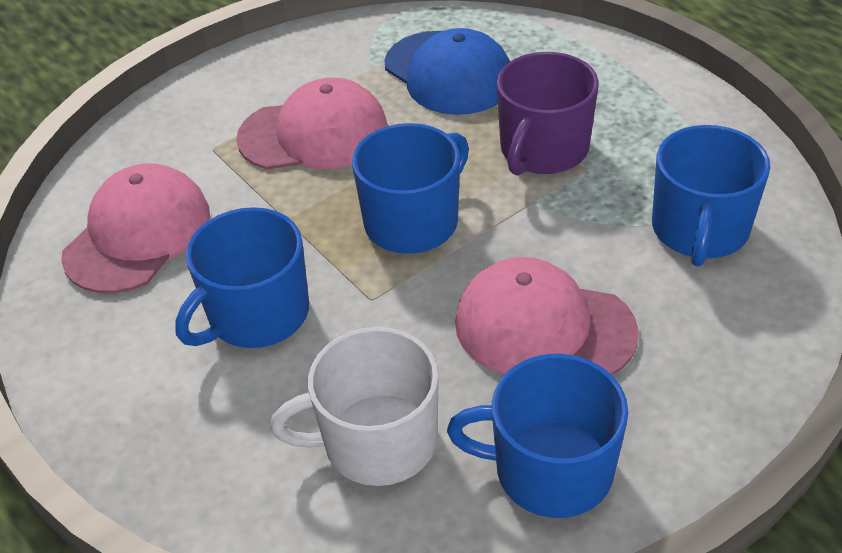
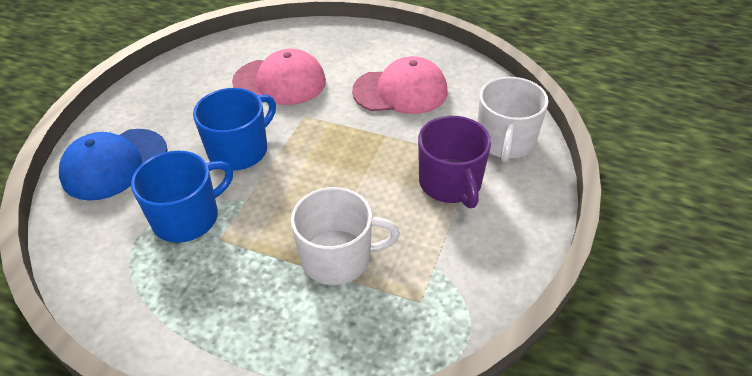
blue mug: 4 -> 2
pink cap: 3 -> 2
white mug: 1 -> 2

